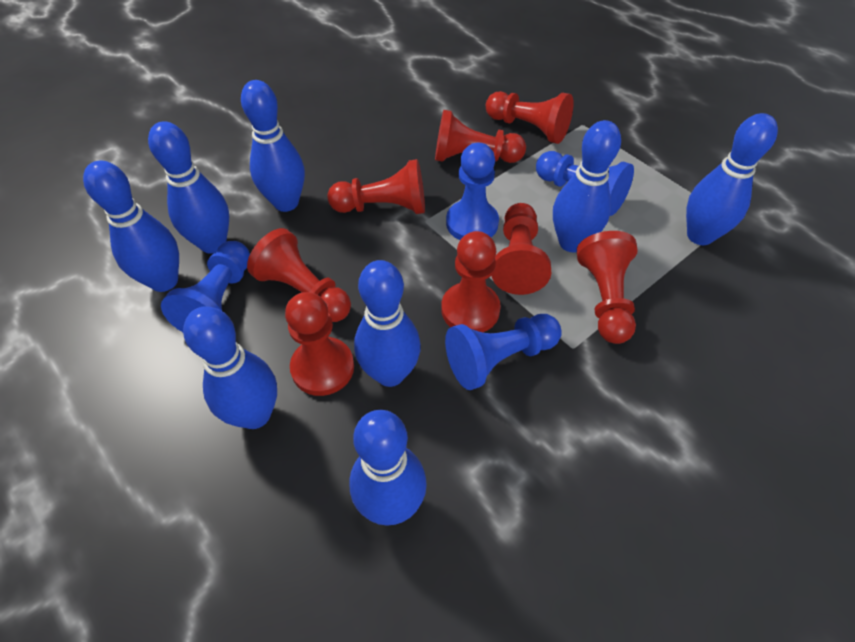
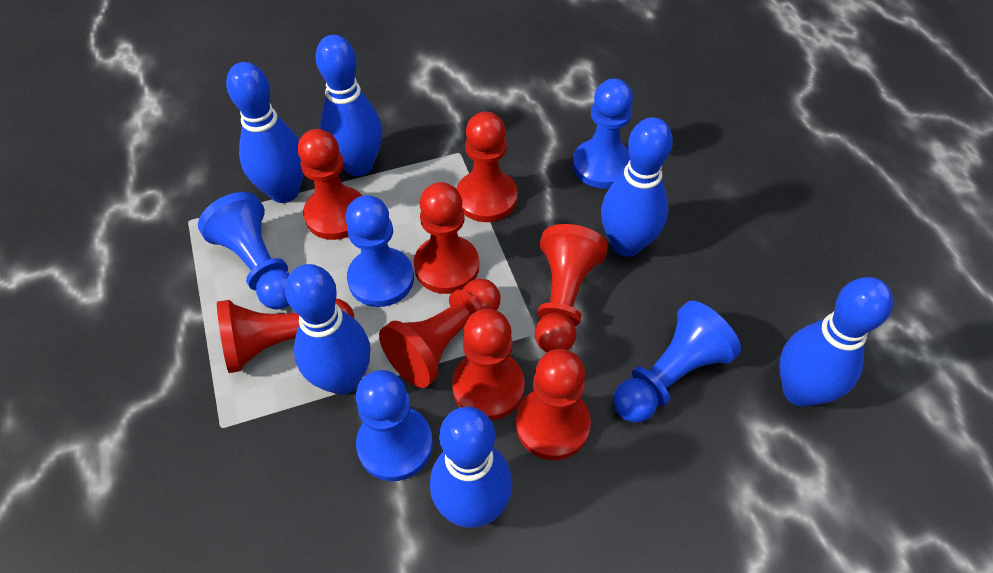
blue bowling pin: 8 -> 6
blue pawn: 4 -> 5

